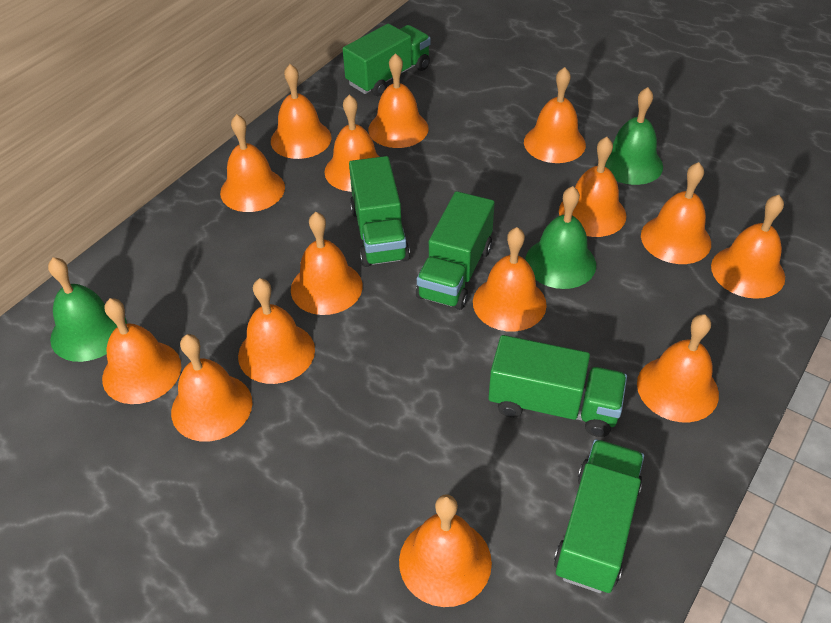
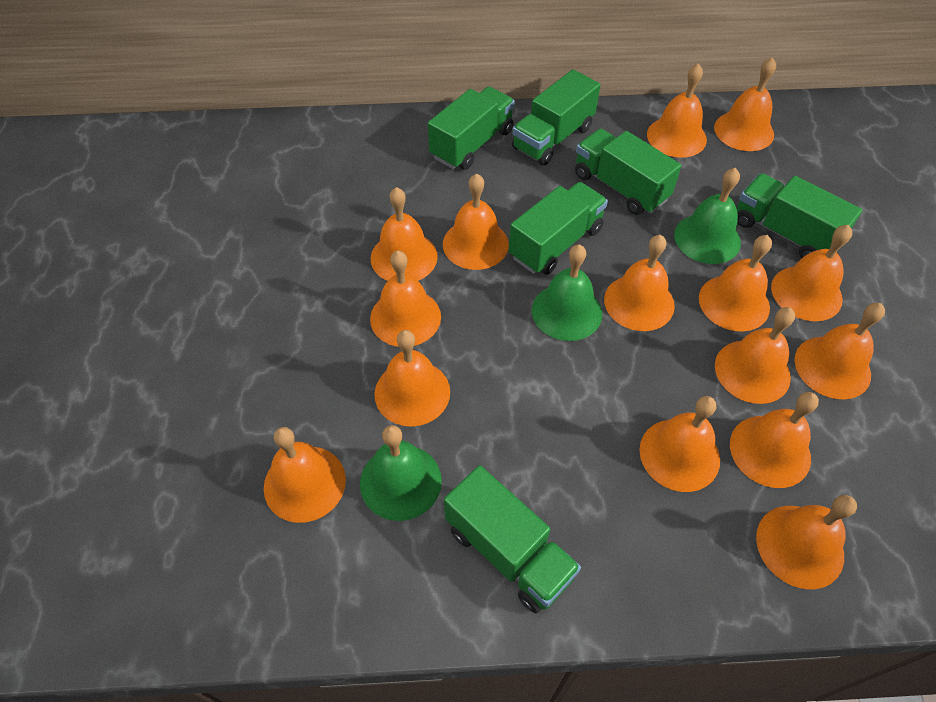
green truck: 5 -> 6

